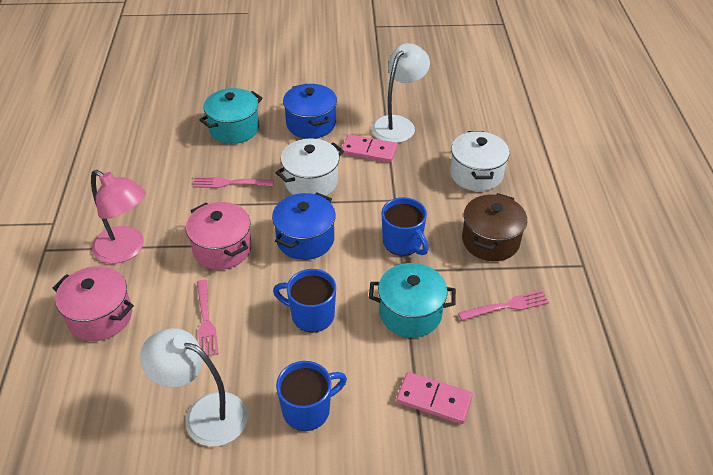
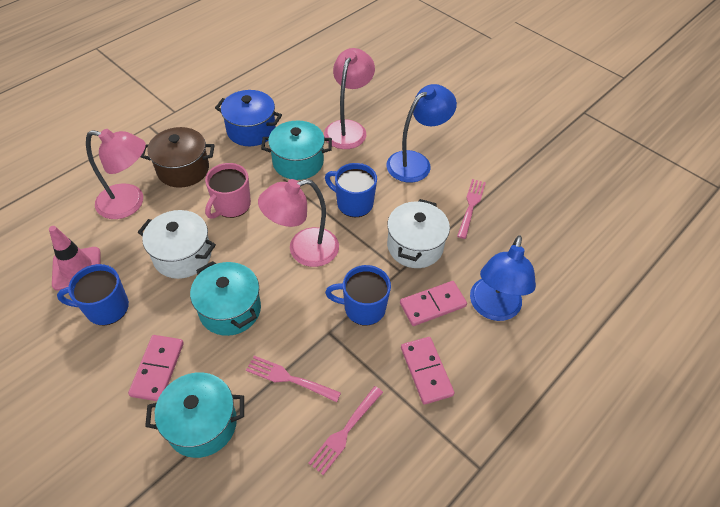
blue lamp: 0 -> 2
blue pot: 2 -> 1
pink domino: 2 -> 3
pink lamp: 1 -> 3
pink mug: 0 -> 1
pink pot: 2 -> 0
pink traffic cone: 0 -> 1
turquoise pot: 2 -> 3
white lamp: 2 -> 0

